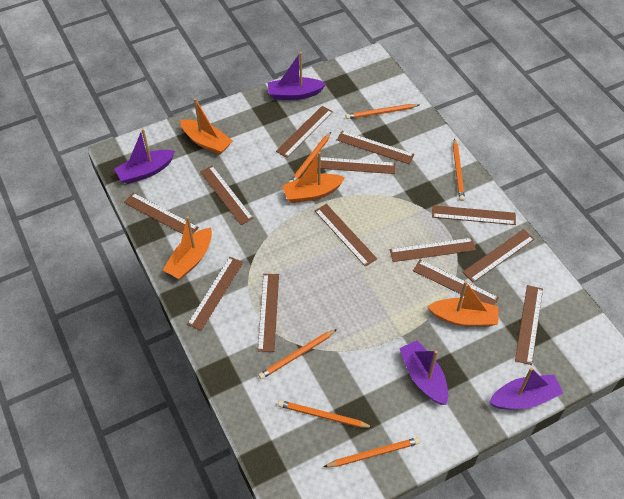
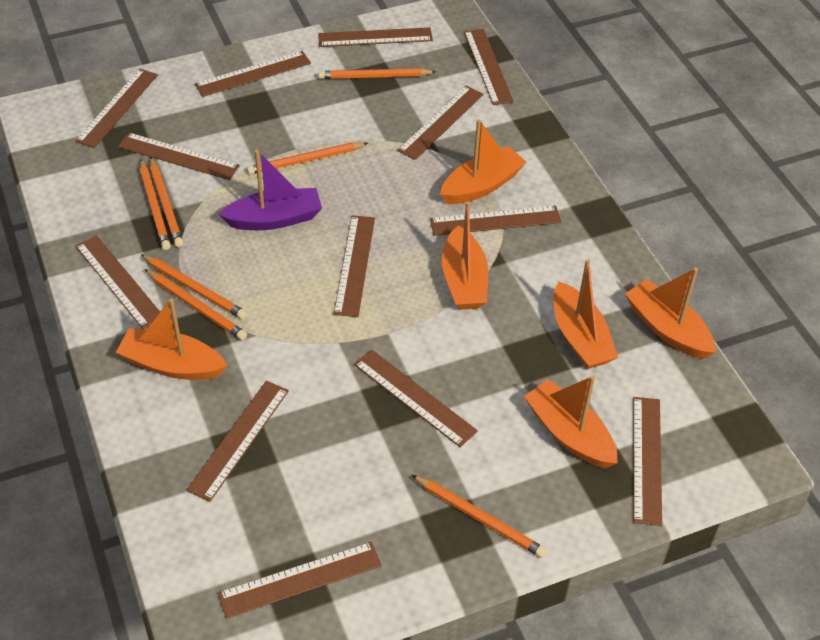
orange boat: 4 -> 6
orange pencil: 6 -> 7
purple boat: 4 -> 1

